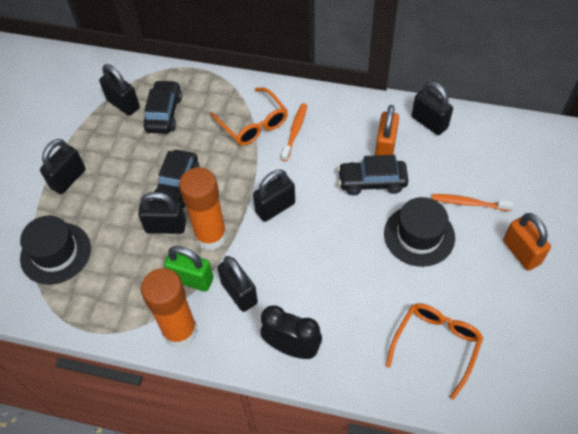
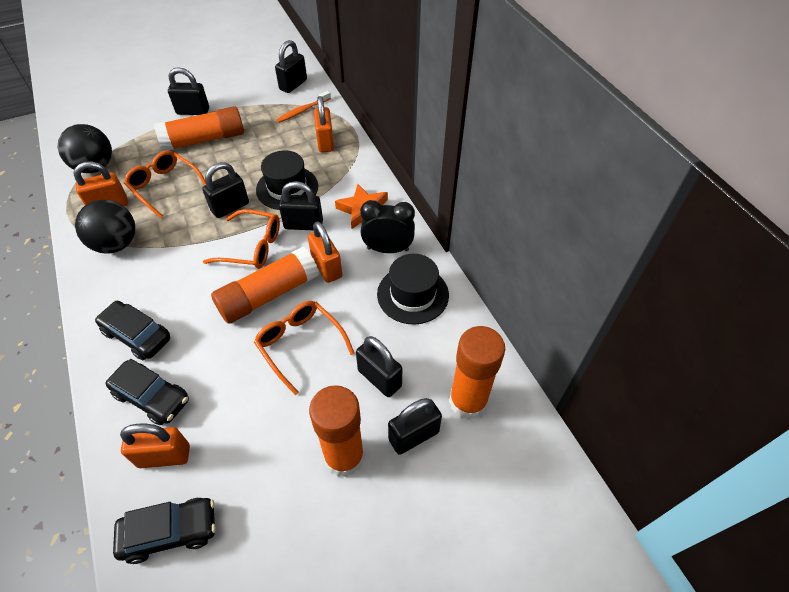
black ball: 0 -> 2
green padlock: 1 -> 0
orange glasses: 2 -> 3
orange glue stick: 2 -> 4
orange padlock: 2 -> 4
orange star: 0 -> 1
orange toothbrush: 2 -> 1

